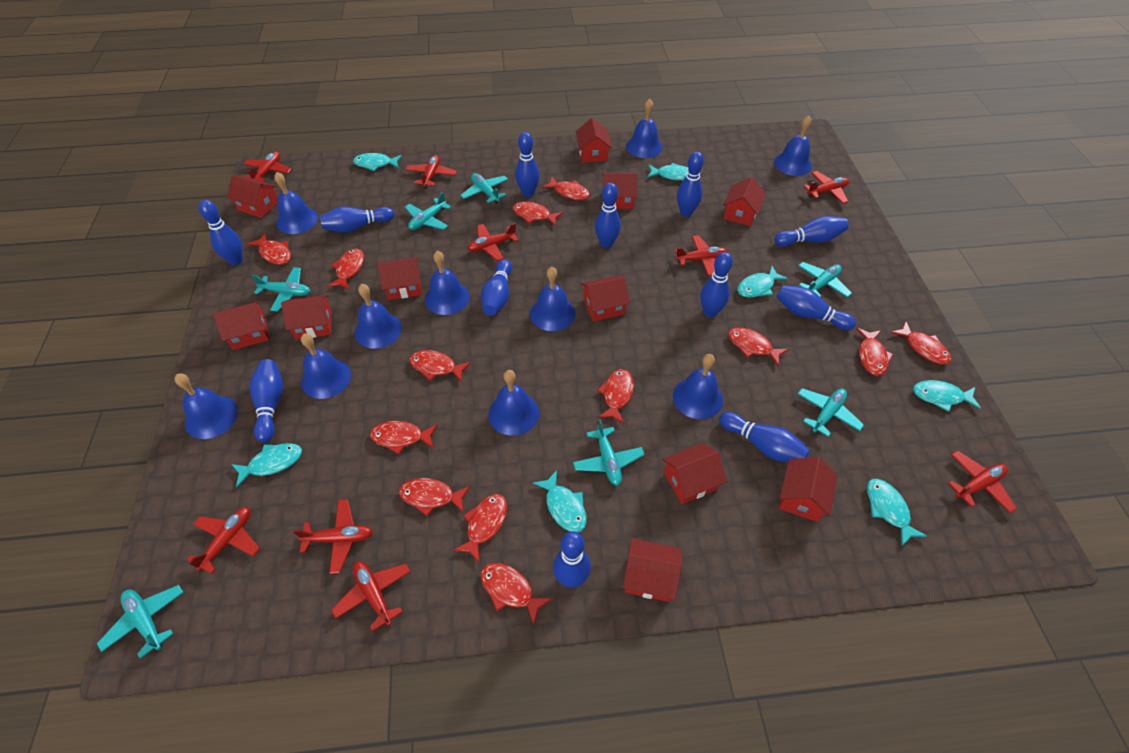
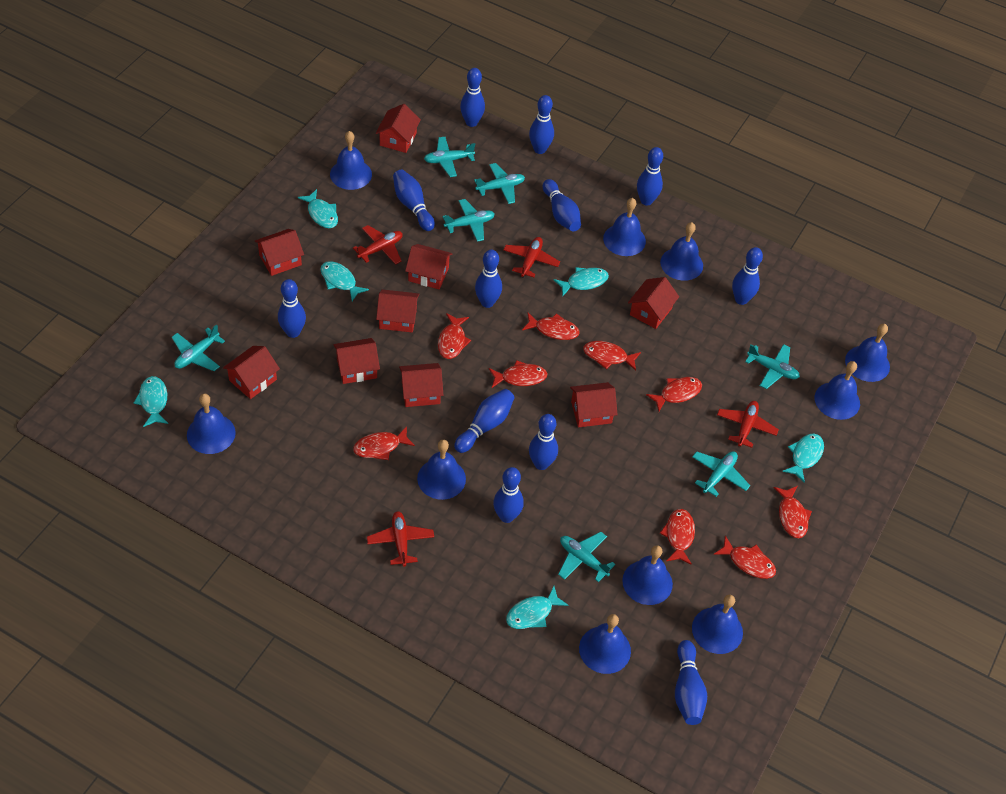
red fish: 13 -> 9
red house: 11 -> 9
red plane: 9 -> 4
turquoise fish: 7 -> 6

